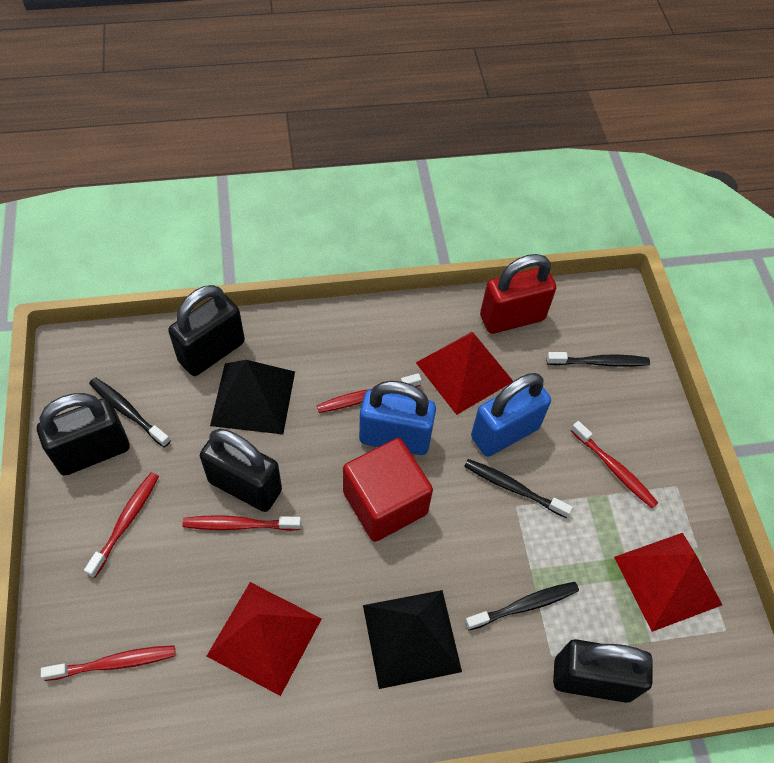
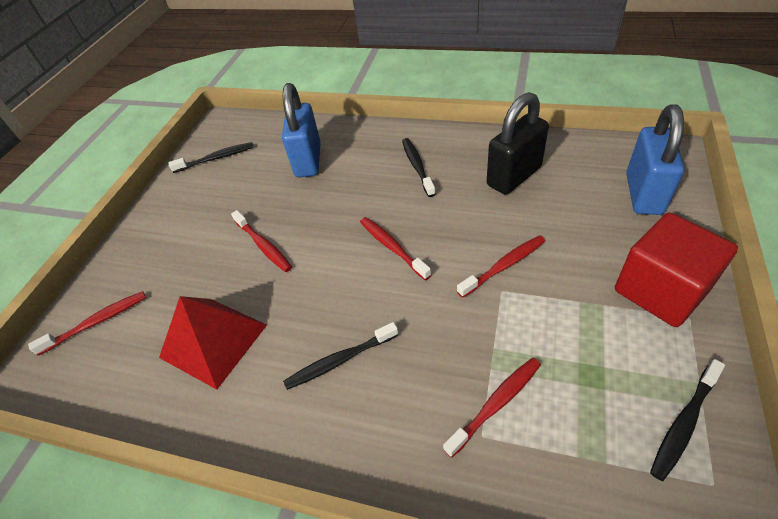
black padlock: 4 -> 1
black pyramid: 2 -> 0
red padlock: 1 -> 0
red pyramid: 3 -> 1

